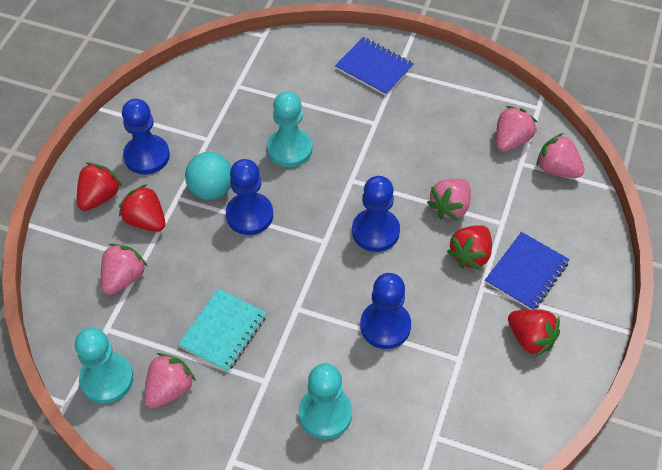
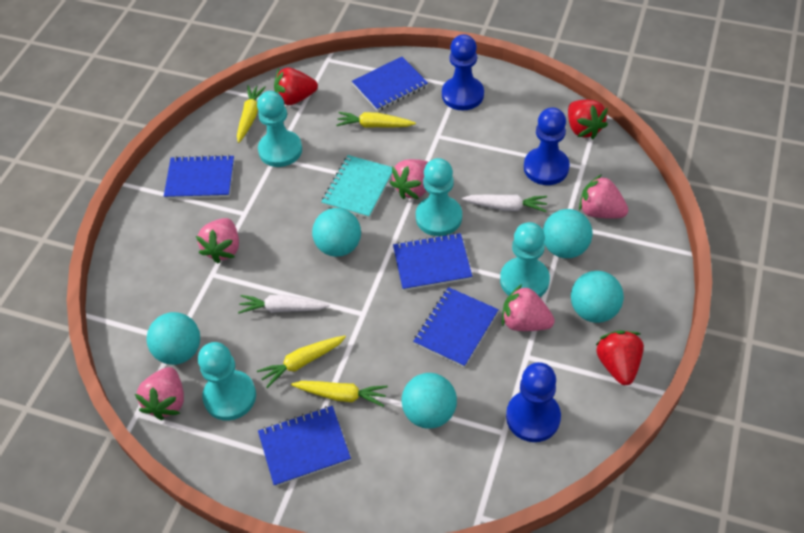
blue notebook: 2 -> 5
blue pawn: 4 -> 3
red strawberry: 4 -> 3
turquoise ball: 1 -> 5
turquoise pawn: 3 -> 4
white carrot: 0 -> 2
yellow carrot: 0 -> 4

